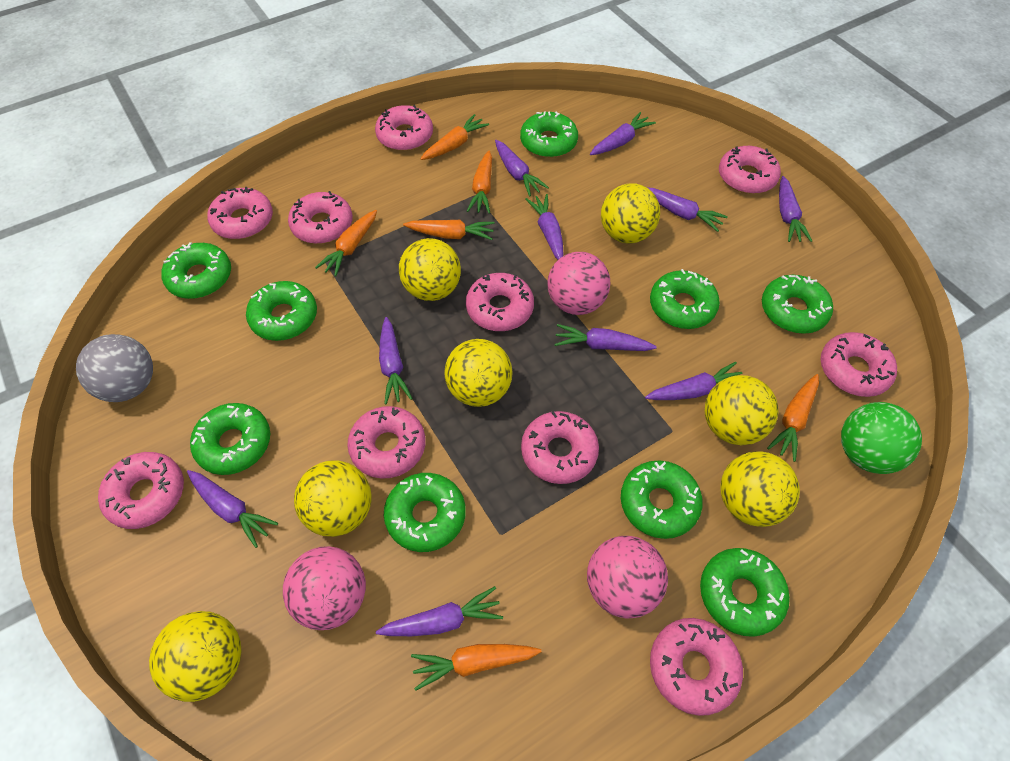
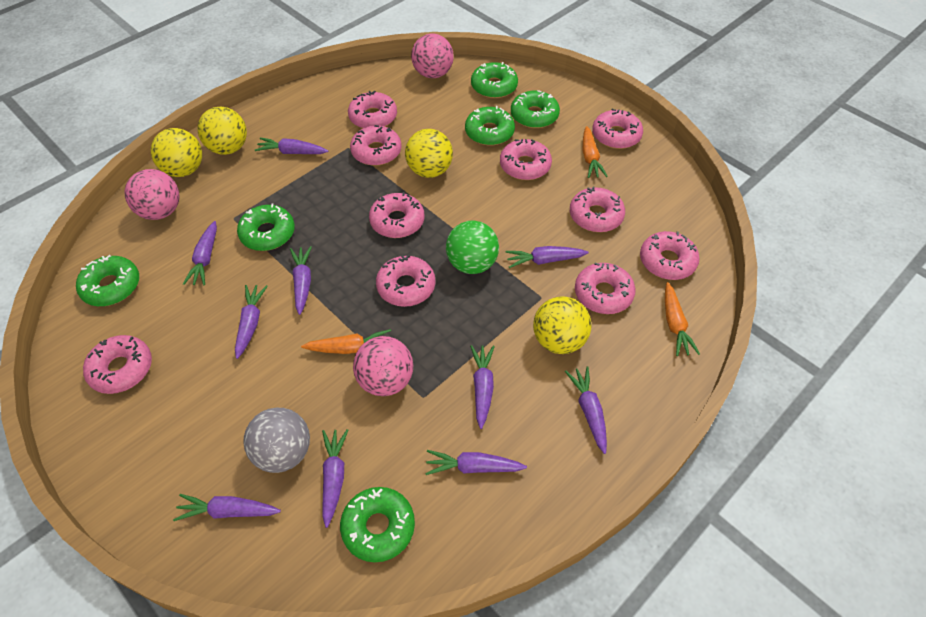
green donut: 9 -> 6
orange carrot: 6 -> 3
yellow ball: 7 -> 4

